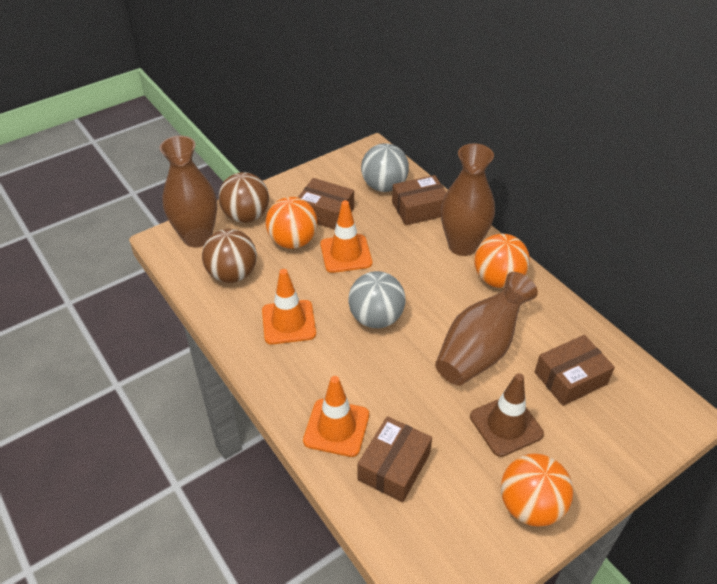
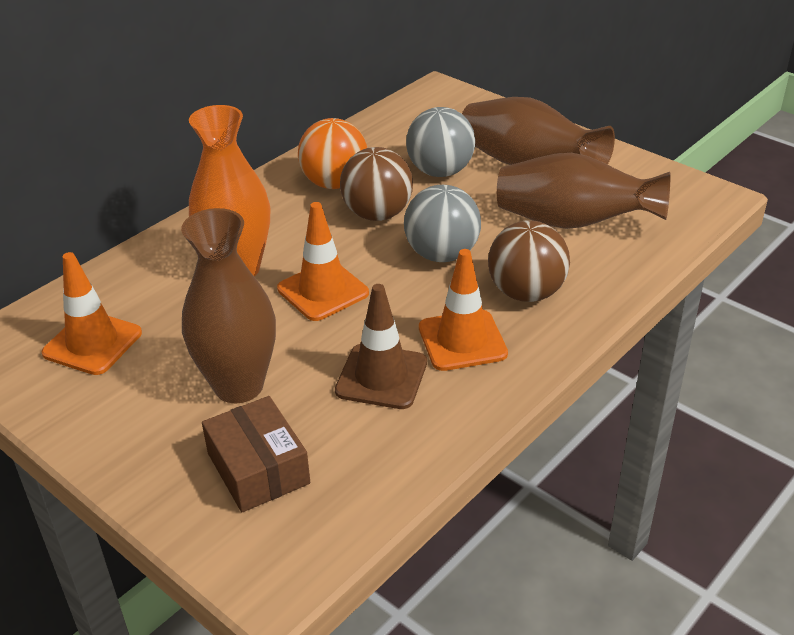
brown box: 4 -> 1
orange ball: 3 -> 1
orange vase: 0 -> 1

